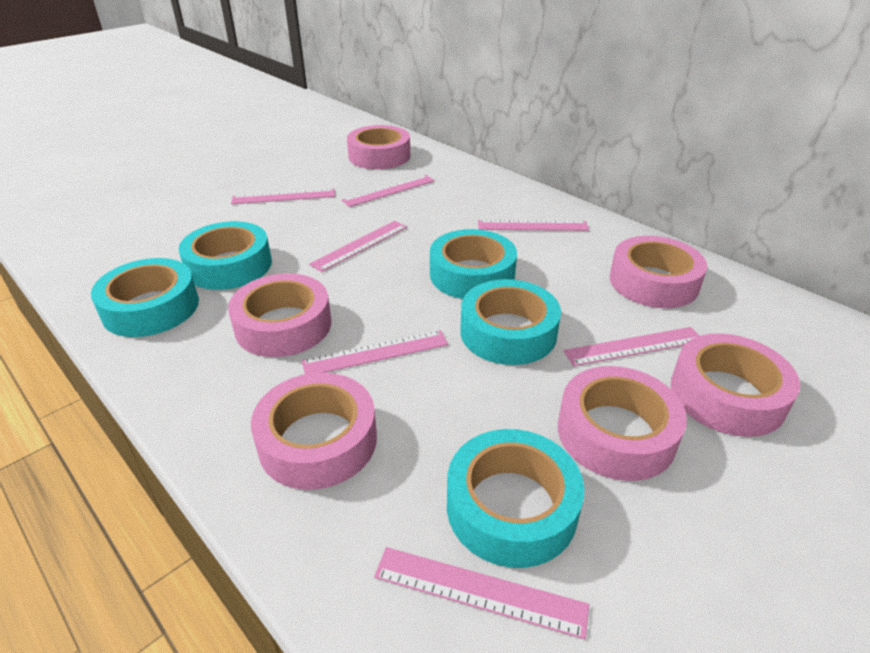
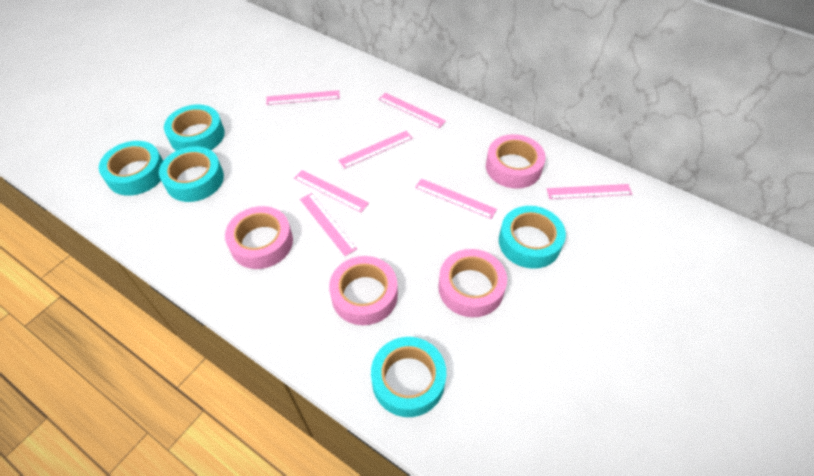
pink tape: 6 -> 4

